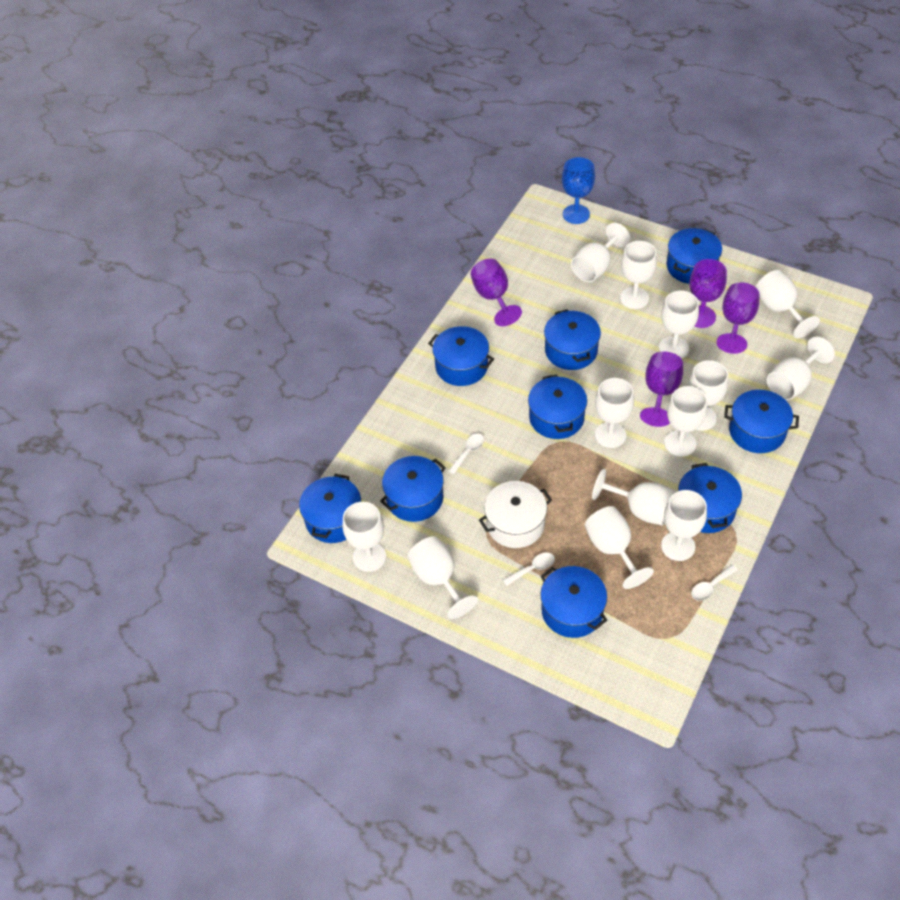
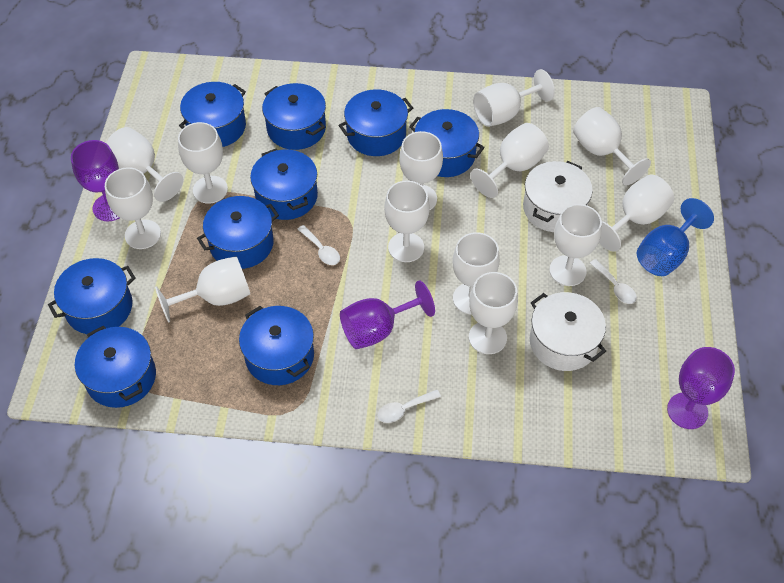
purple goblet: 4 -> 3
white pot: 1 -> 2

